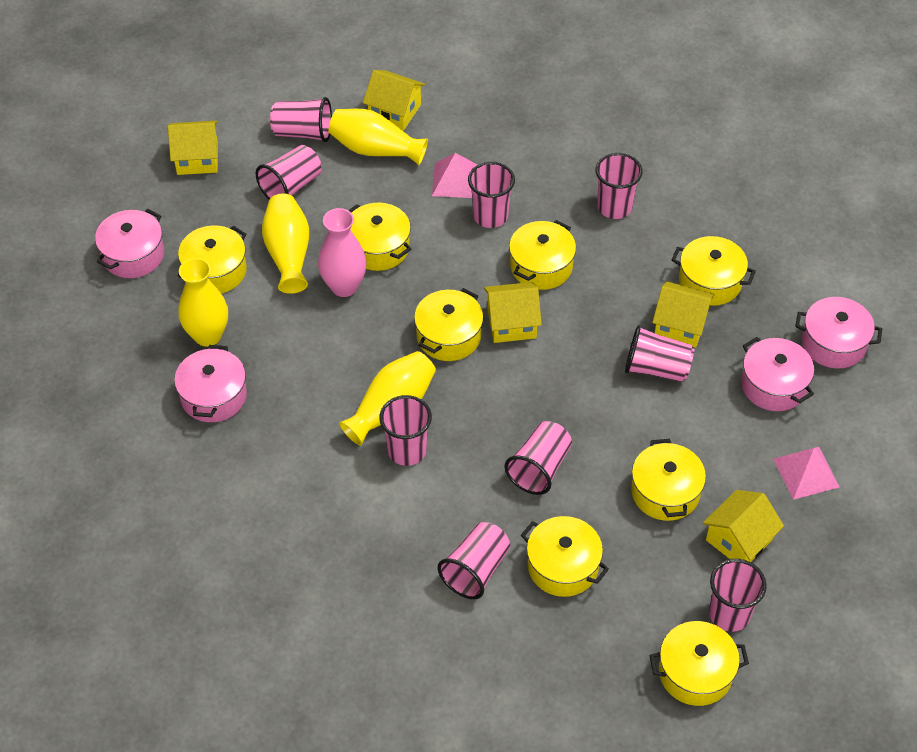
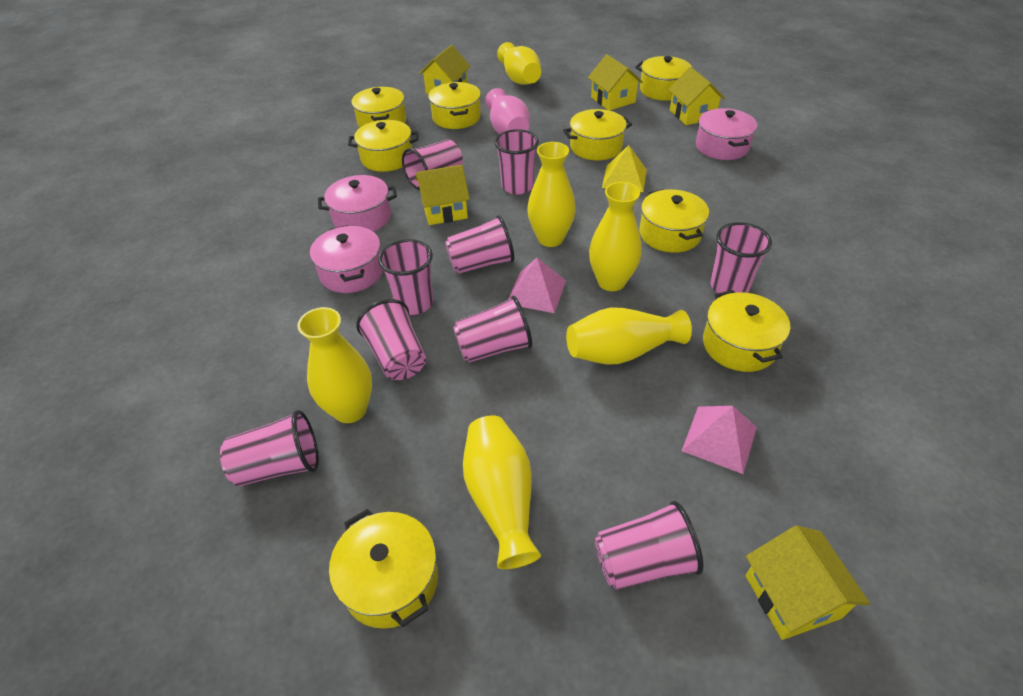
pink pot: 4 -> 3
yellow pyramid: 0 -> 1
yellow vase: 4 -> 6

